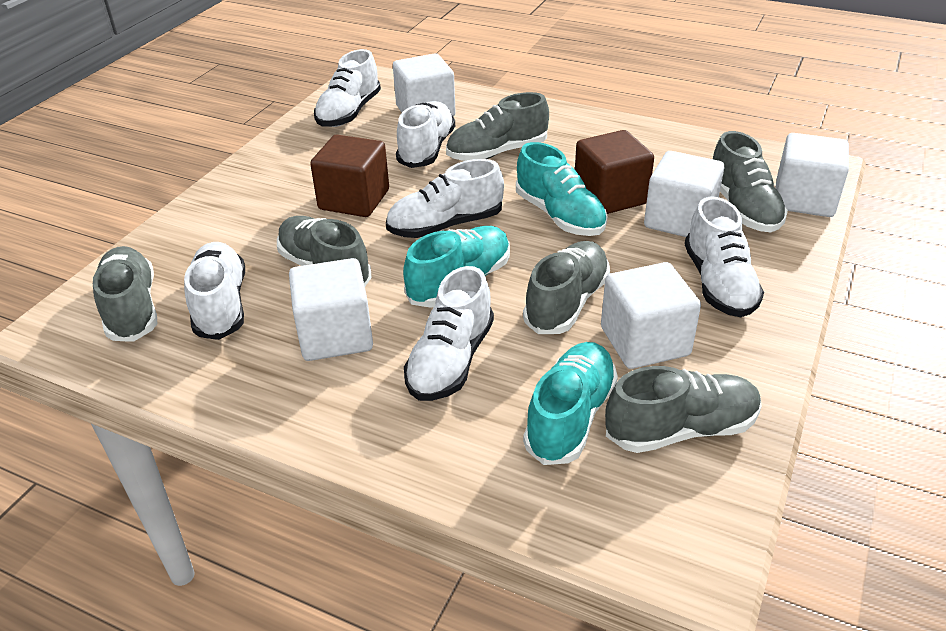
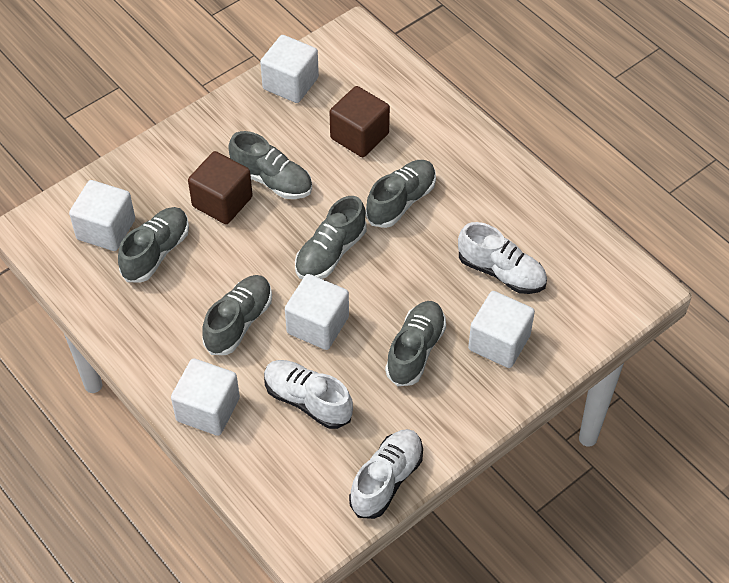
turquoise shoe: 3 -> 0
white shoe: 6 -> 3

